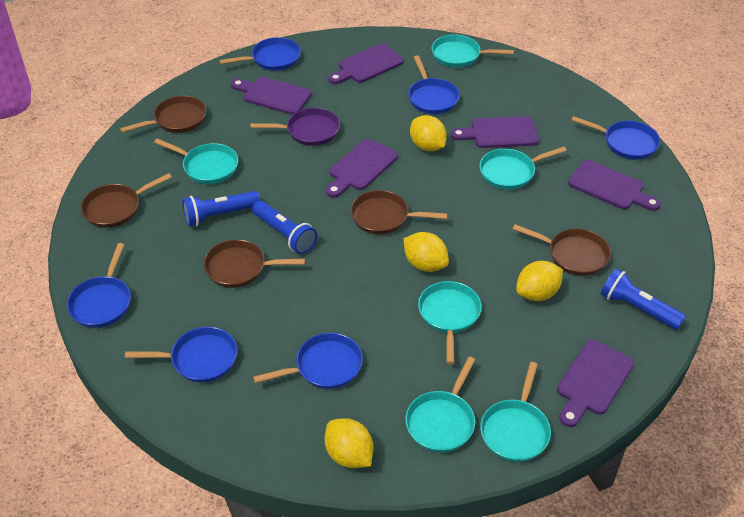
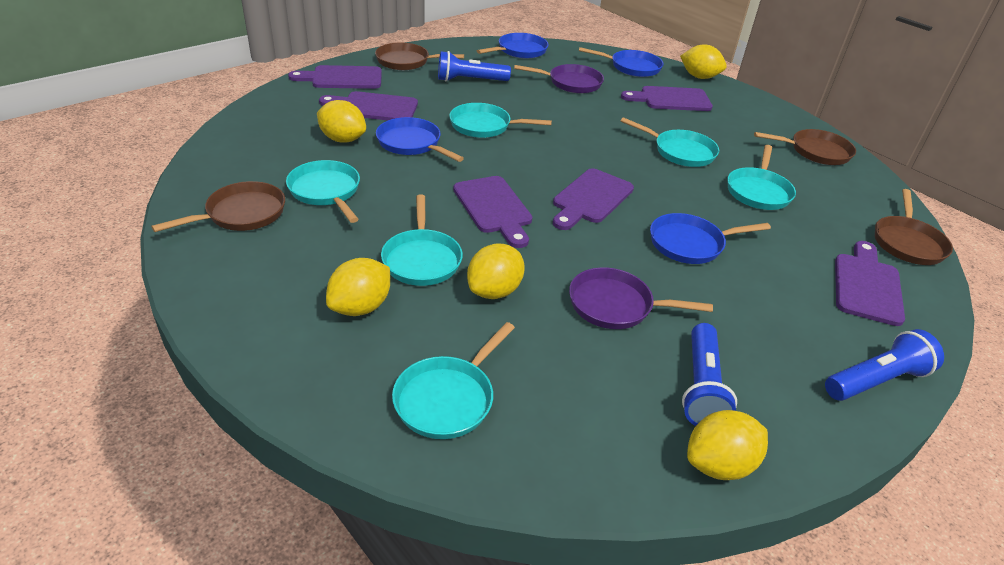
blue pan: 6 -> 4
brown pan: 5 -> 4
purple pan: 1 -> 2
yellow lemon: 4 -> 5

